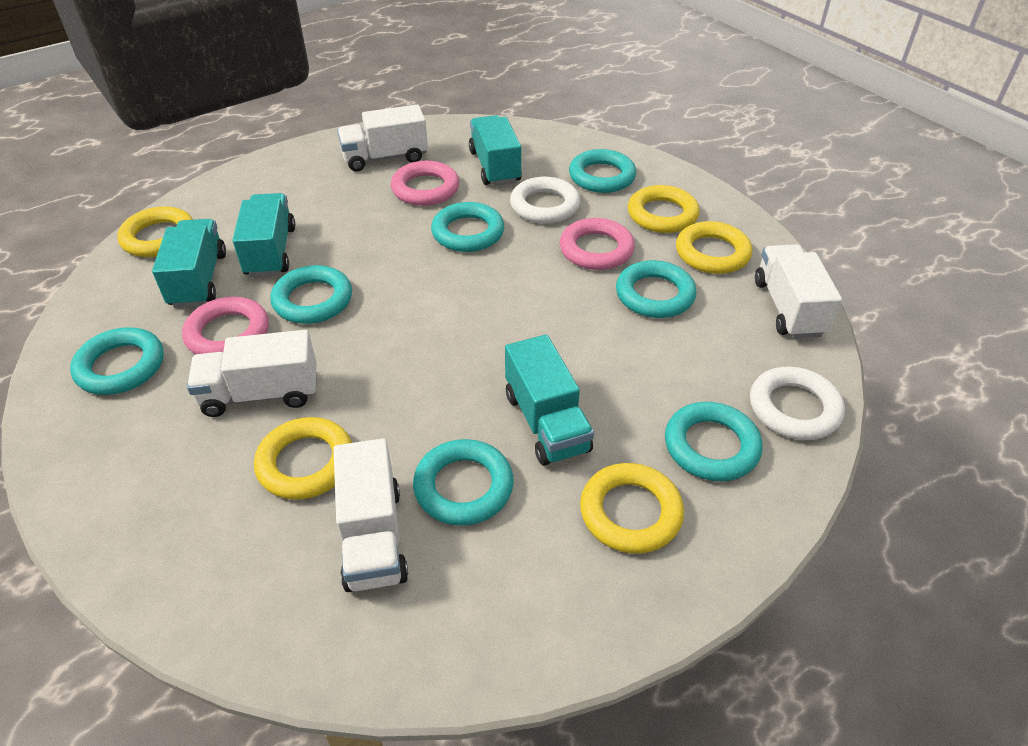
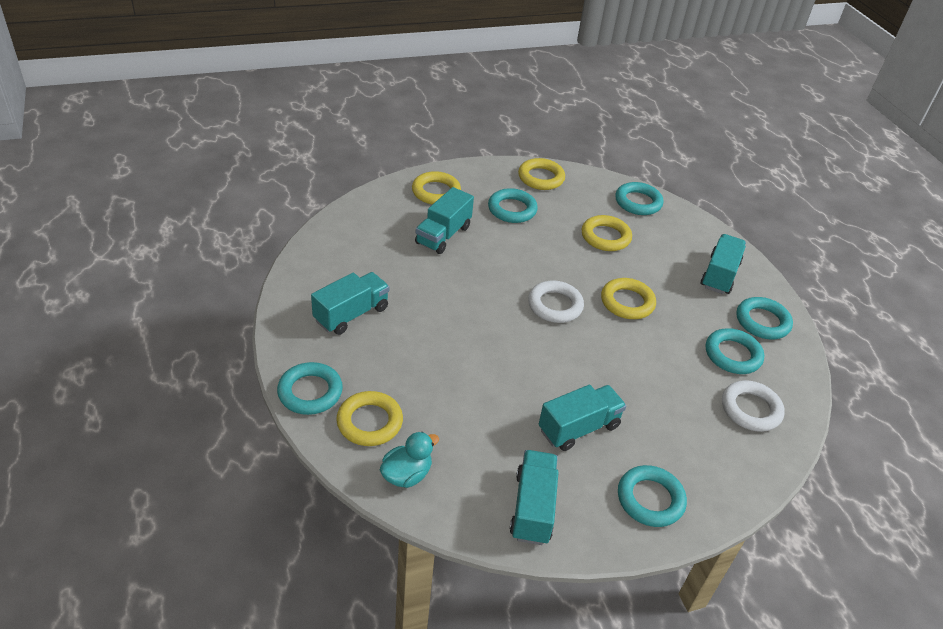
pink ring: 3 -> 0
turquoise duck: 0 -> 1
turquoise ring: 7 -> 6
turquoise truck: 4 -> 5
white truck: 4 -> 0

